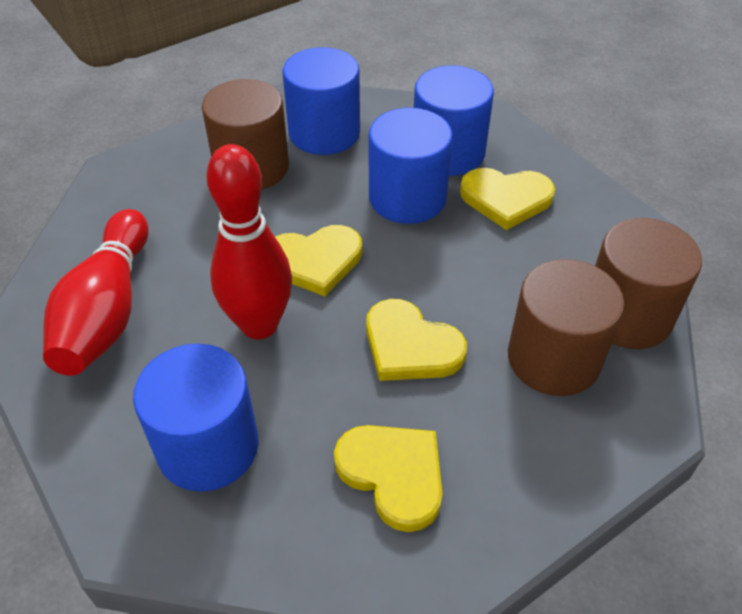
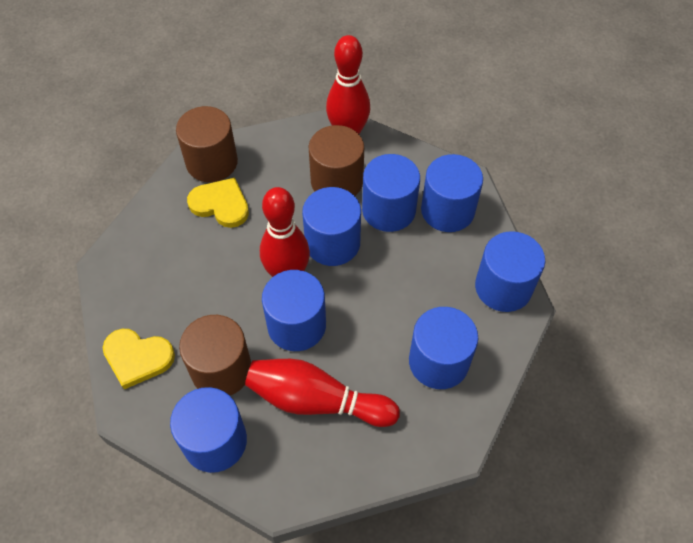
blue cylinder: 4 -> 7
red bowling pin: 2 -> 3
yellow heart: 4 -> 2

